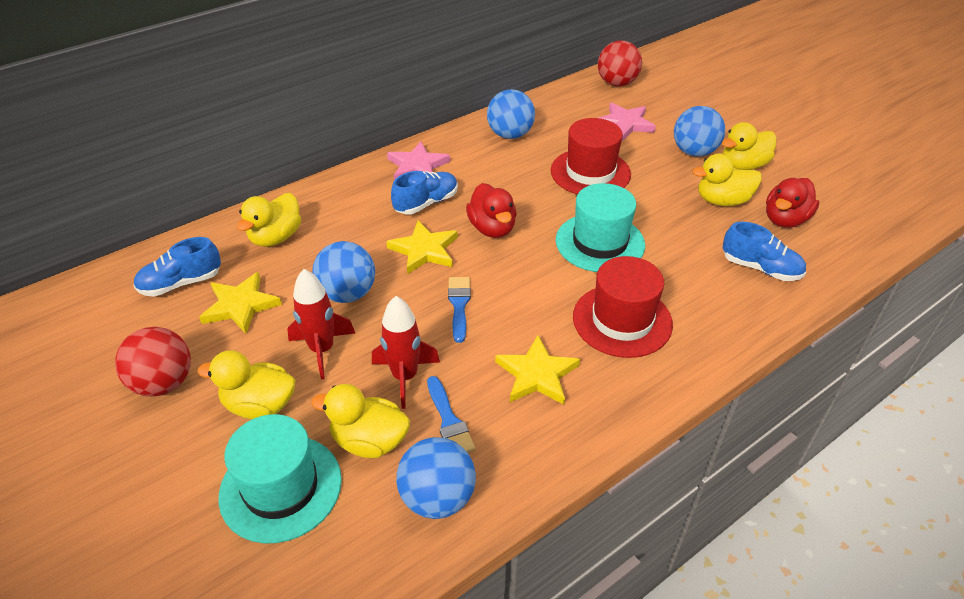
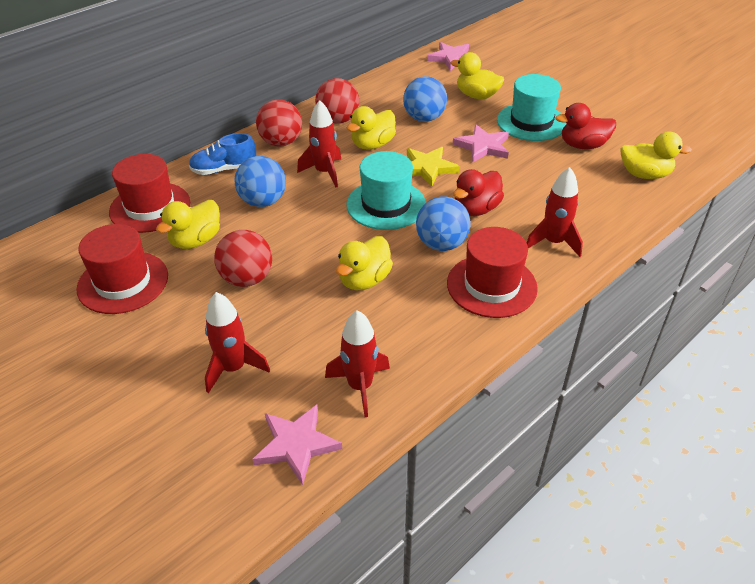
blue ball: 4 -> 3
blue brush: 2 -> 0
blue shoe: 3 -> 1
pink star: 2 -> 3
red ball: 2 -> 3
red hat: 2 -> 3
red rocket: 2 -> 4
yellow star: 3 -> 1

